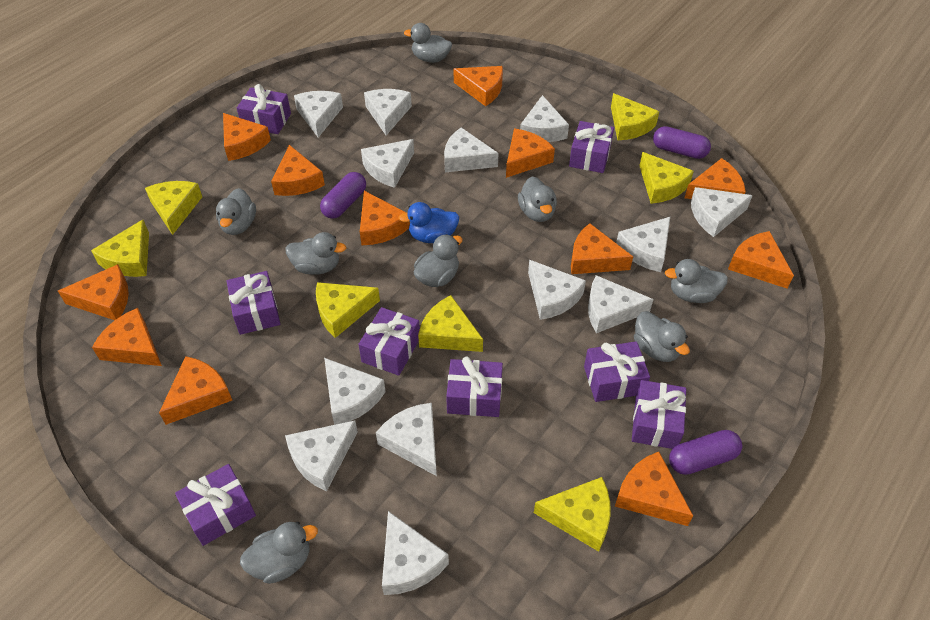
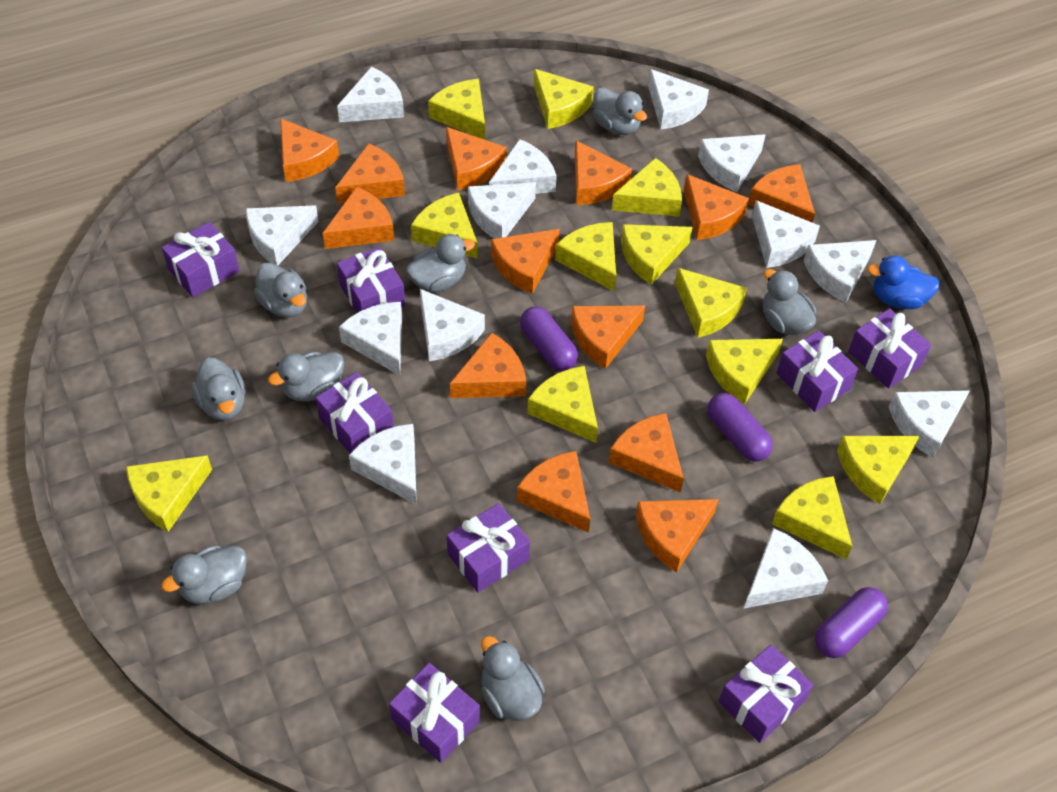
orange cheese: 12 -> 13
yellow cheese: 7 -> 12

